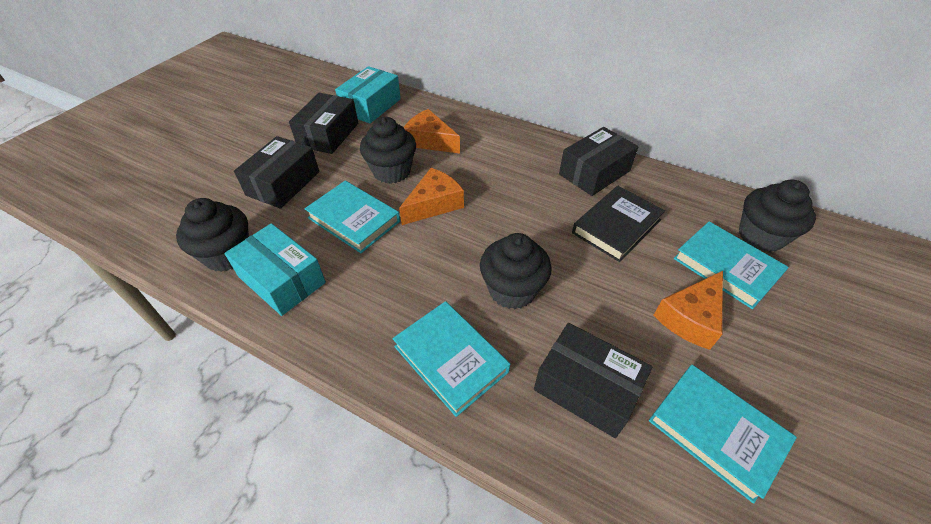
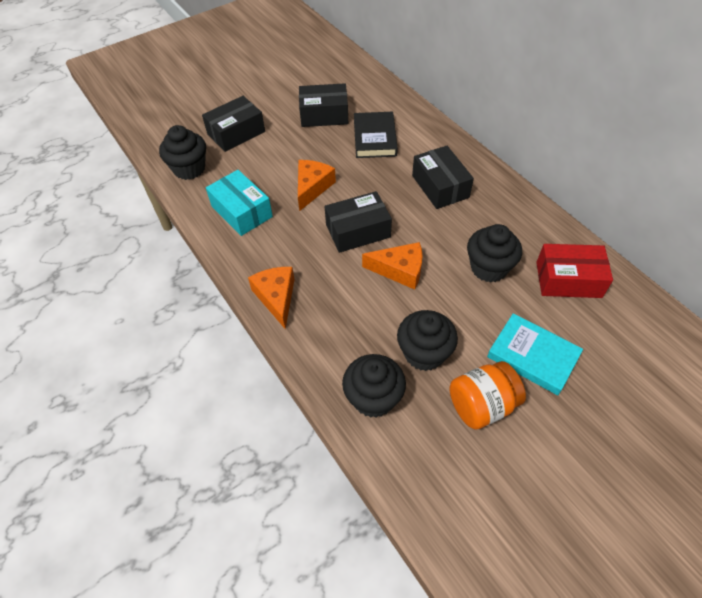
orange jar: 0 -> 1
red box: 0 -> 1
turquoise book: 4 -> 1
turquoise box: 2 -> 1

